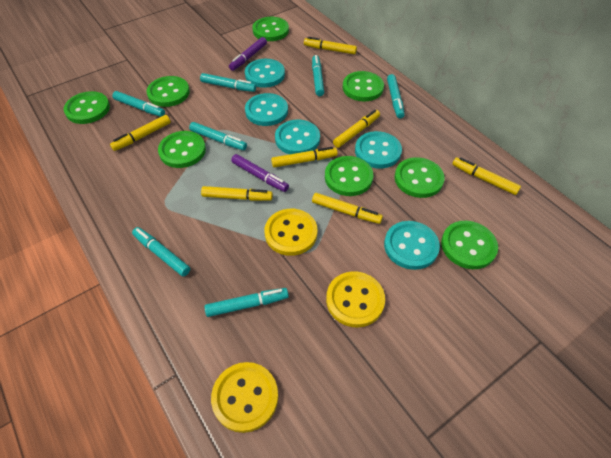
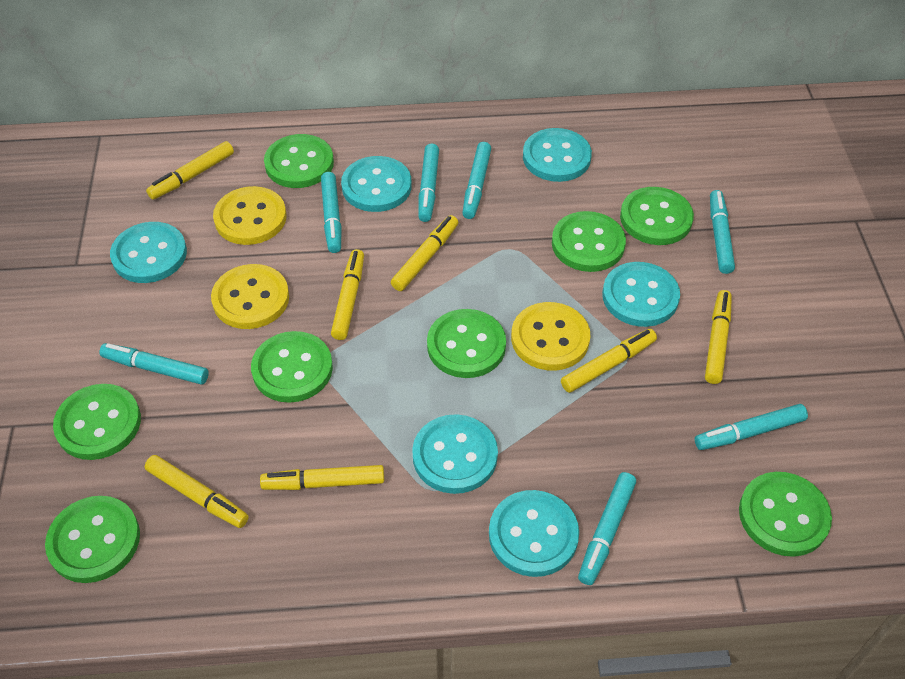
purple marker: 2 -> 0
turquoise button: 5 -> 6

